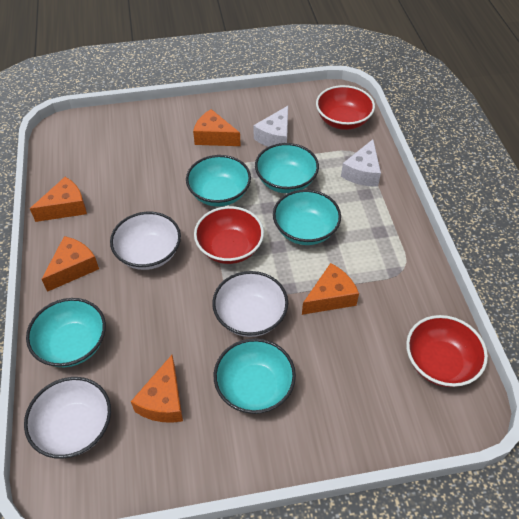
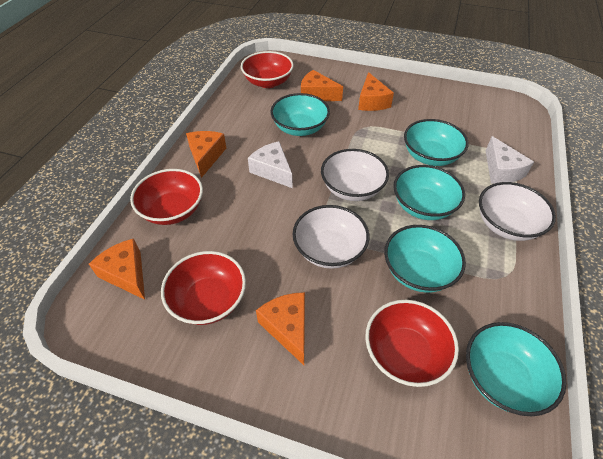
red bowl: 3 -> 4

